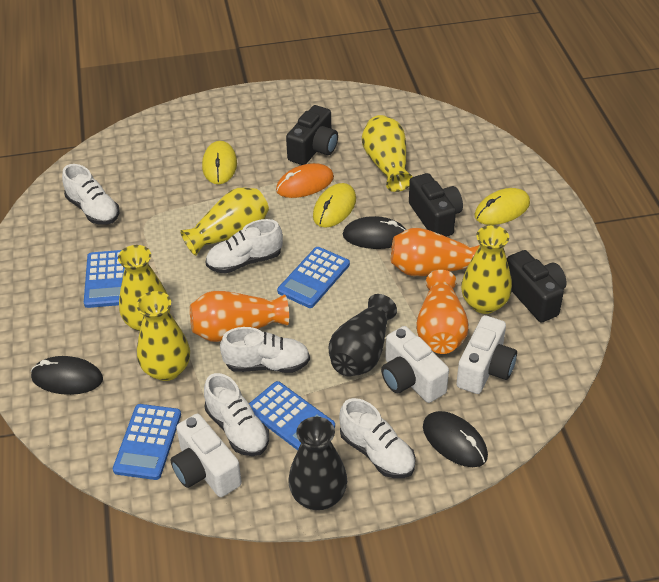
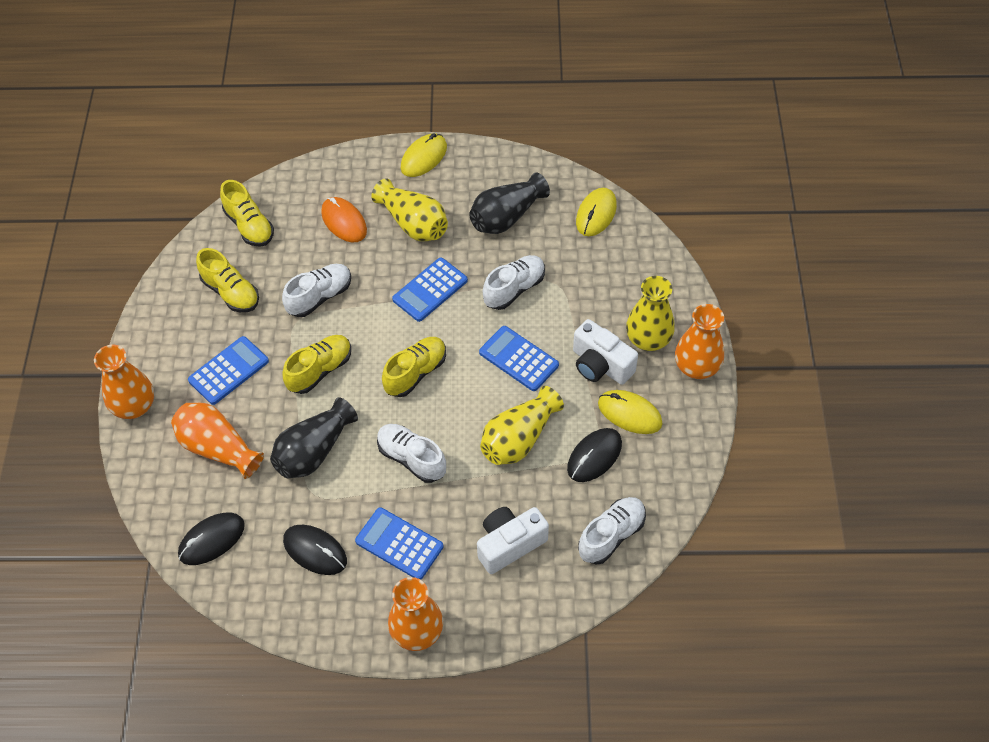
black camera: 3 -> 0
orange vase: 3 -> 4
white camera: 3 -> 2
white shoe: 5 -> 4
yellow shoe: 0 -> 4
yellow vase: 5 -> 3

